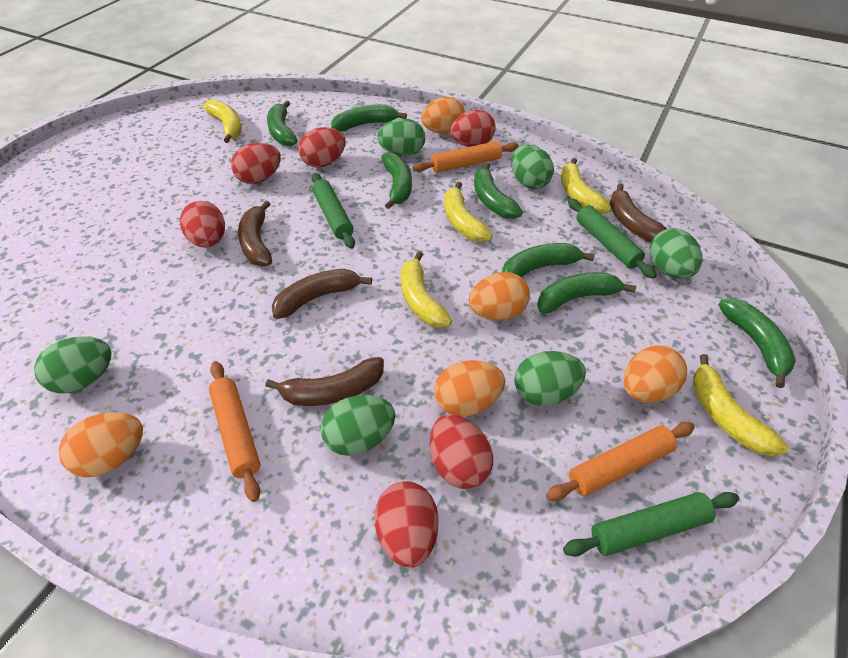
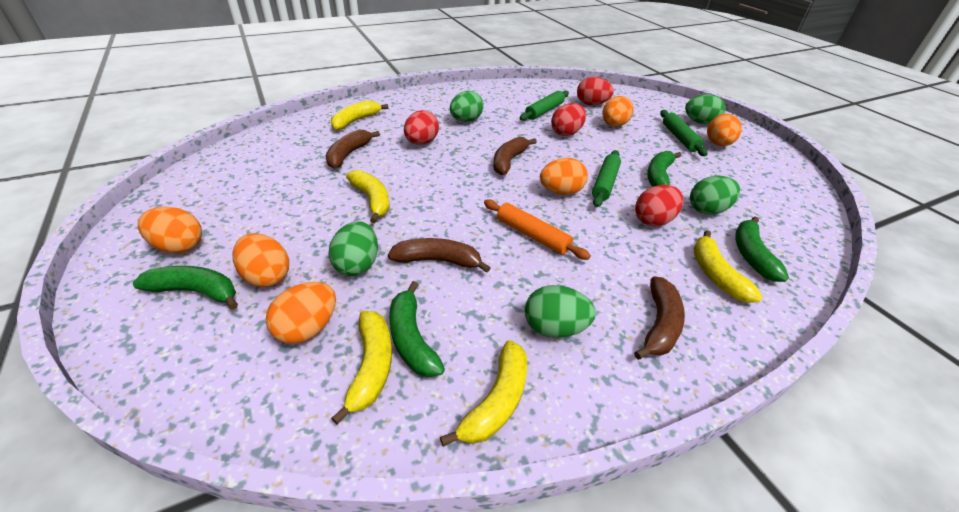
green banana: 7 -> 4
green egg: 6 -> 5
orange egg: 5 -> 6
orange rolling pin: 3 -> 1
red egg: 6 -> 4

